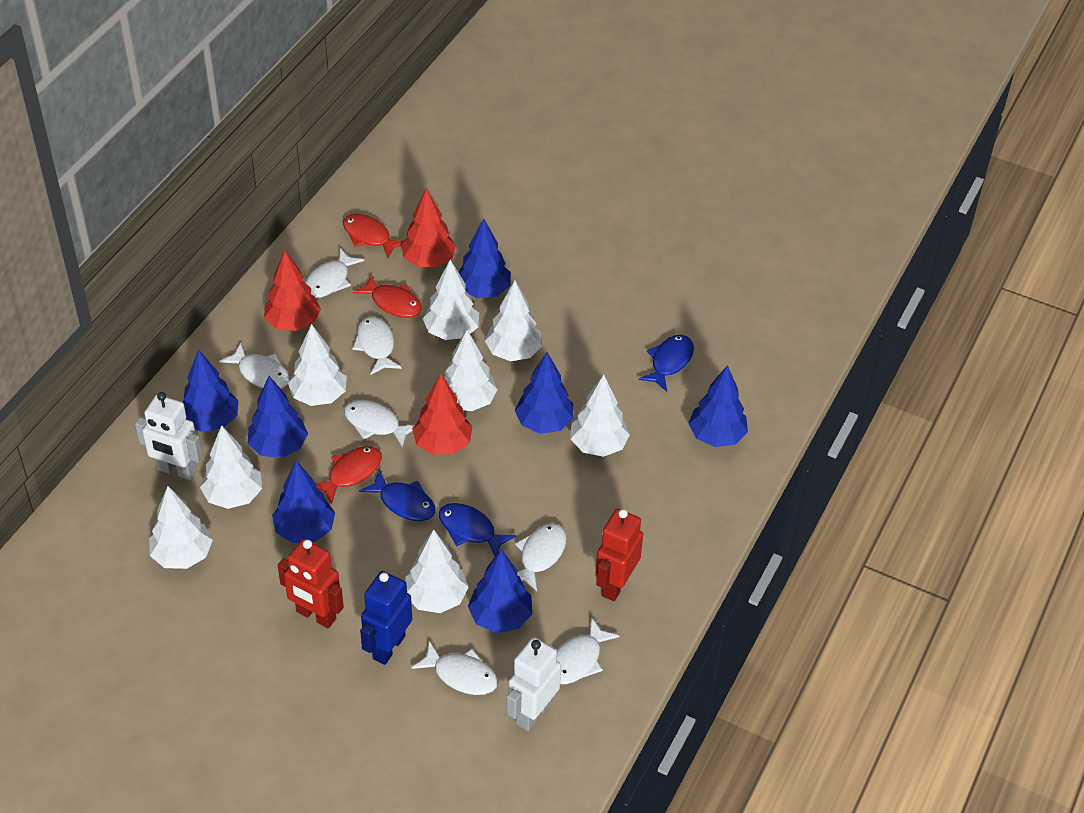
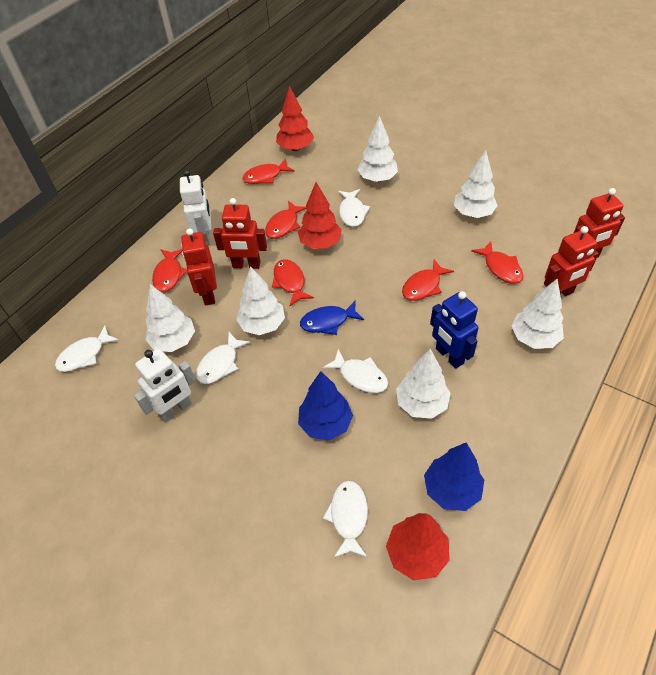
blue fish: 3 -> 1
blue tree: 7 -> 2
red fish: 3 -> 6
red robot: 2 -> 4
white fish: 7 -> 5
white tree: 8 -> 6

